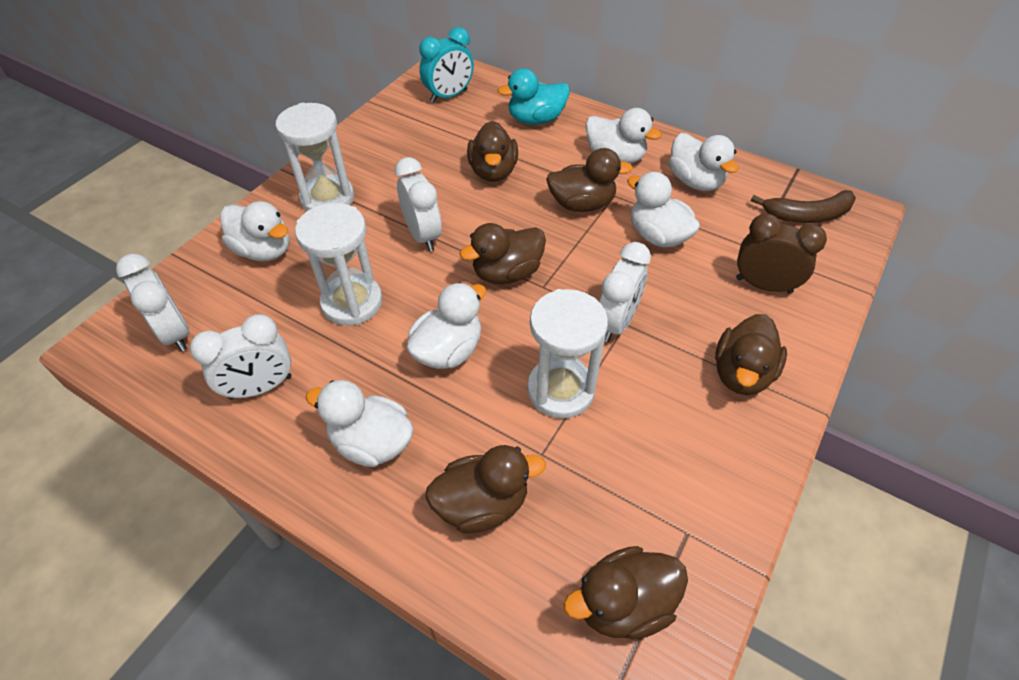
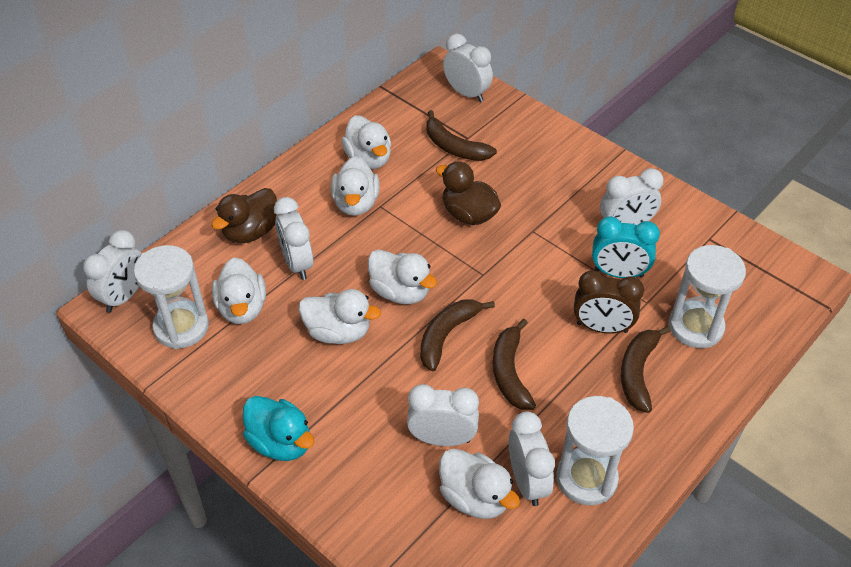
brown banana: 1 -> 4
brown duck: 6 -> 2
white clock: 4 -> 6

